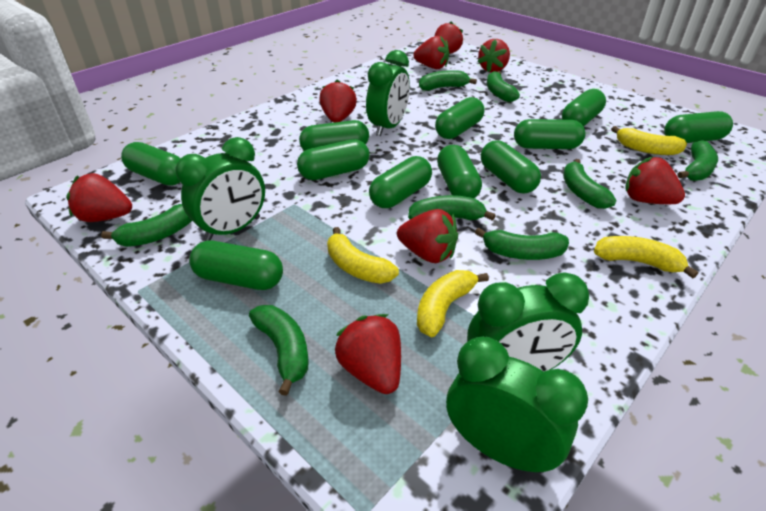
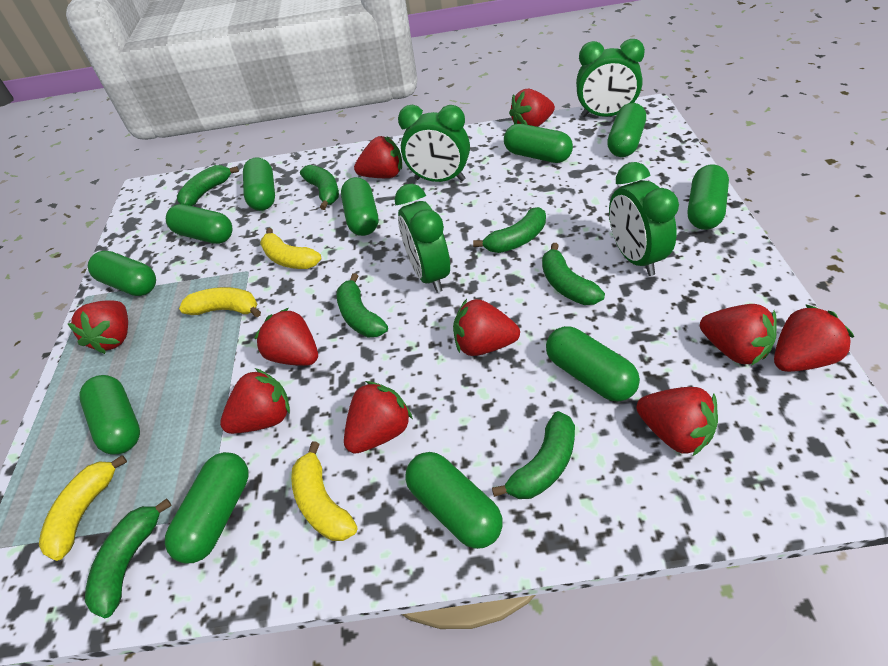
green banana: 8 -> 7
red strawberry: 8 -> 10

